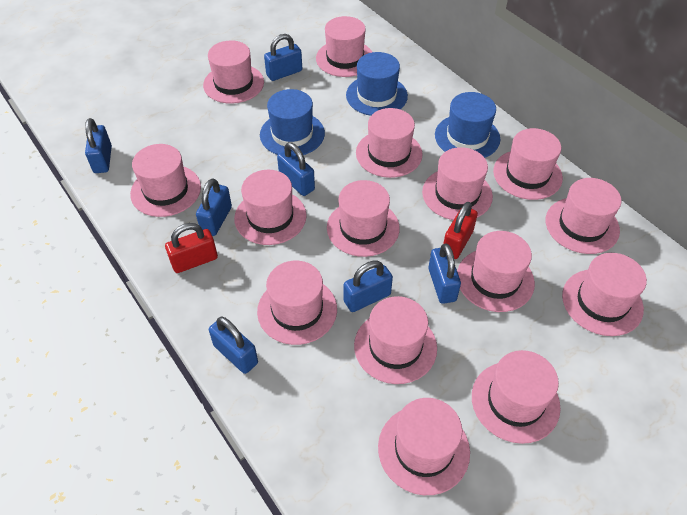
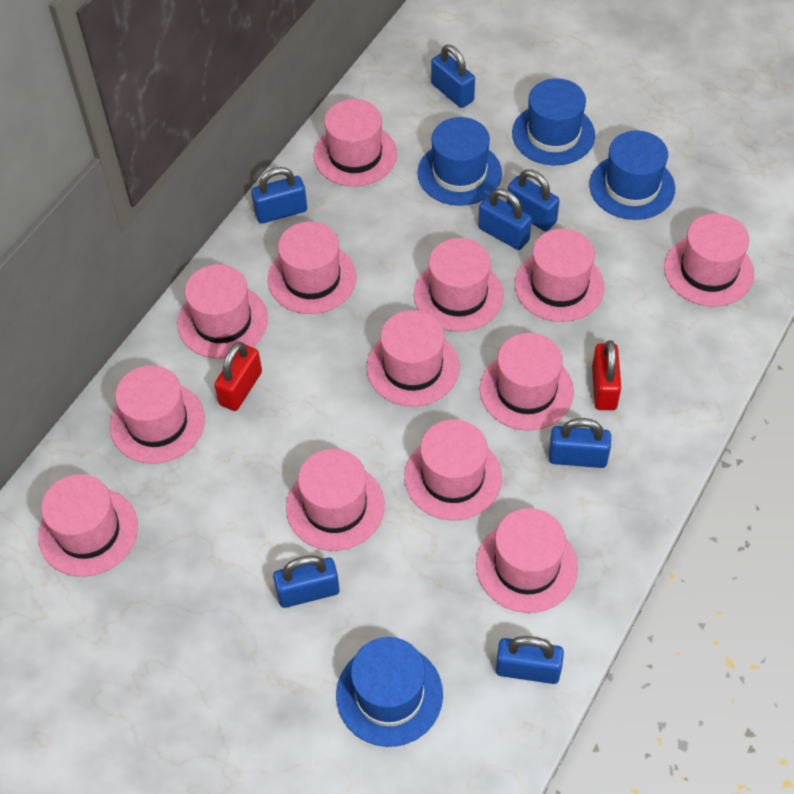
blue hat: 3 -> 4
pink hat: 15 -> 13

